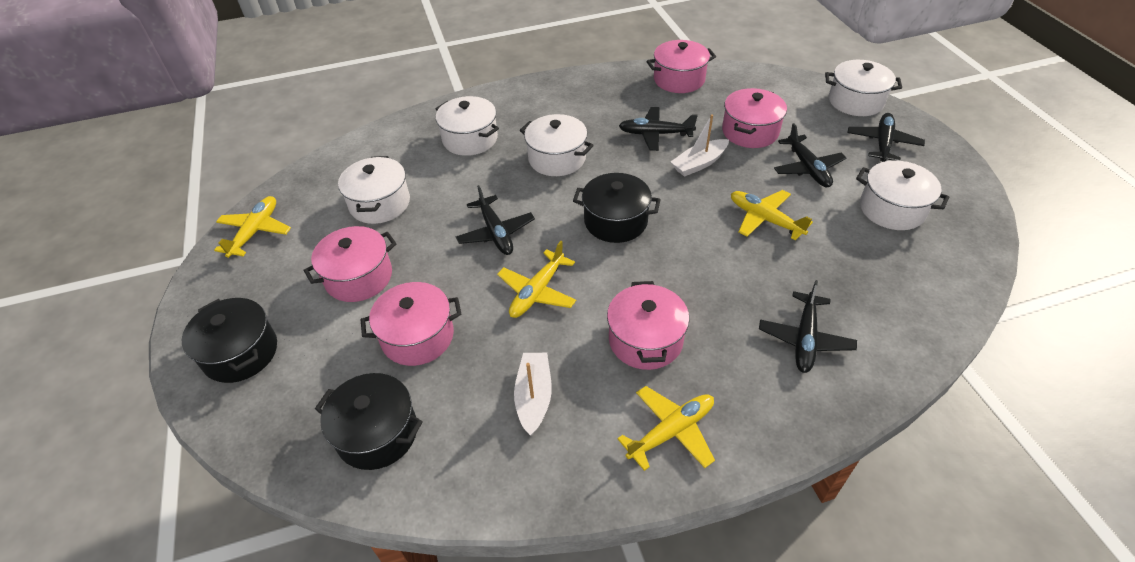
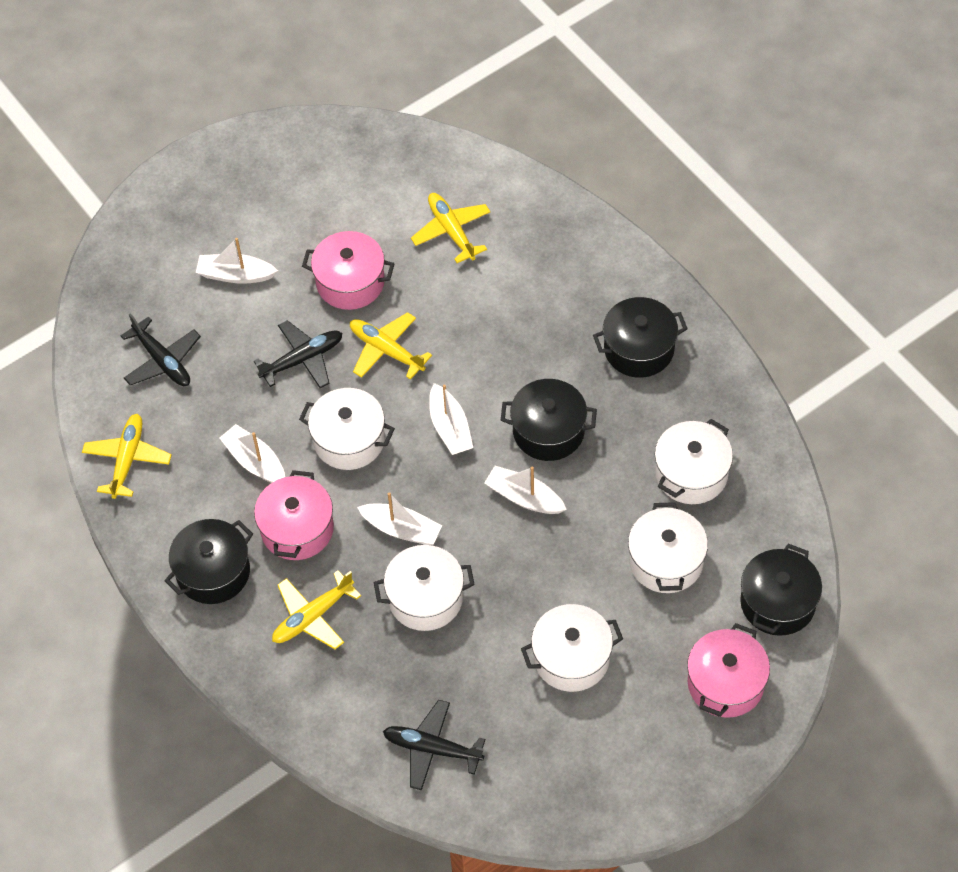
black plane: 5 -> 3
black pot: 3 -> 4
pink pot: 5 -> 3
white boat: 2 -> 5

